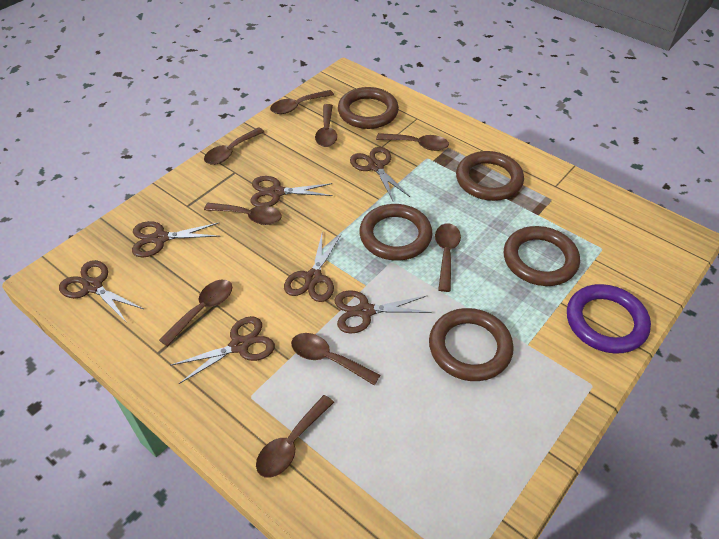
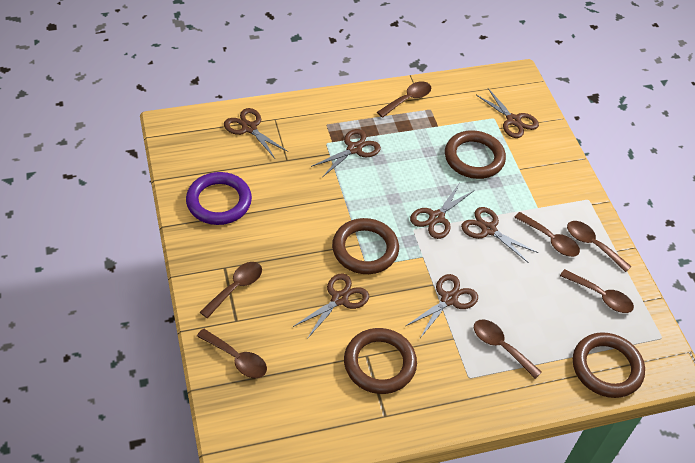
brown ring: 5 -> 4
brown spoon: 9 -> 7

